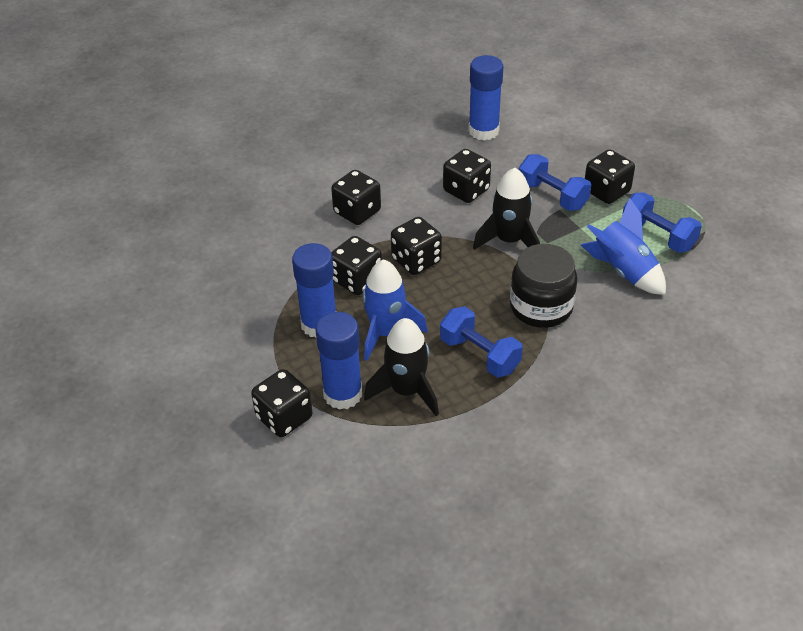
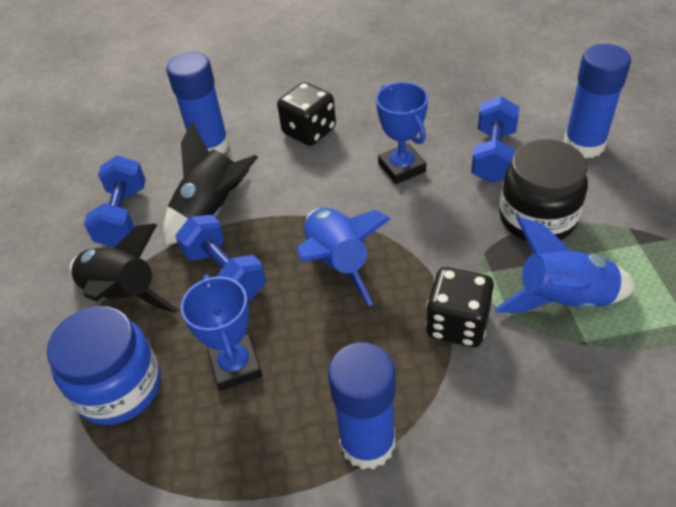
black dice: 6 -> 2
blue jar: 0 -> 1
blue trophy: 0 -> 2

